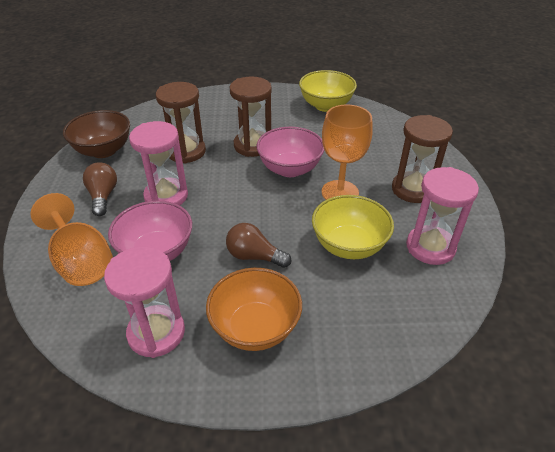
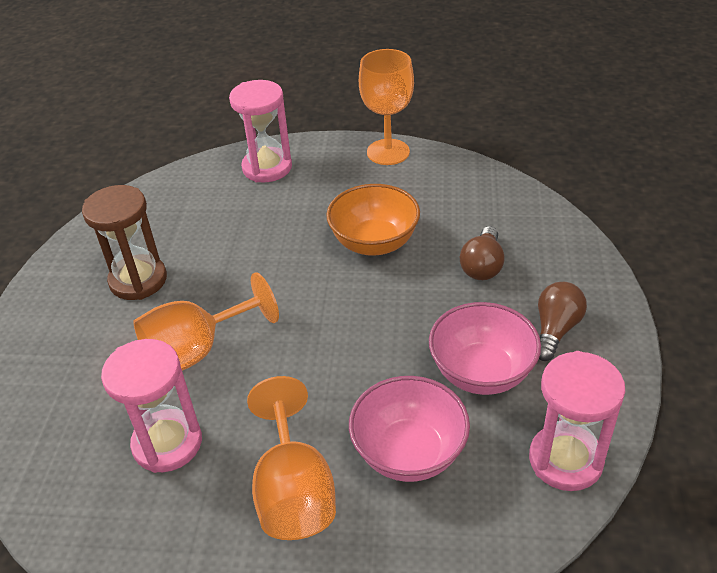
brown bowl: 1 -> 0
brown hourglass: 3 -> 1
orange goblet: 2 -> 3
yellow bowl: 2 -> 0

